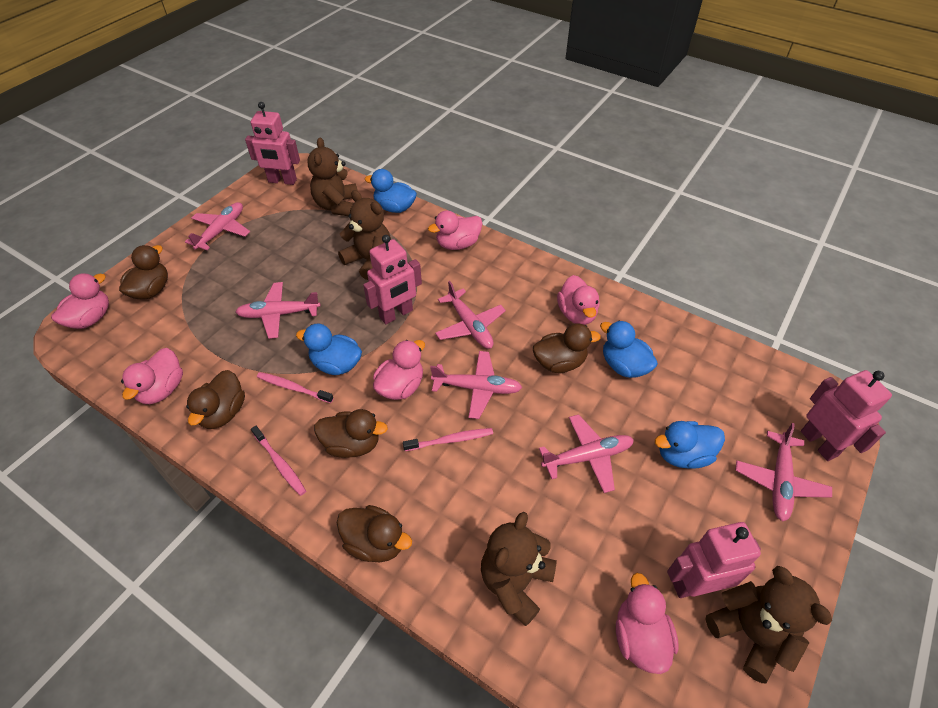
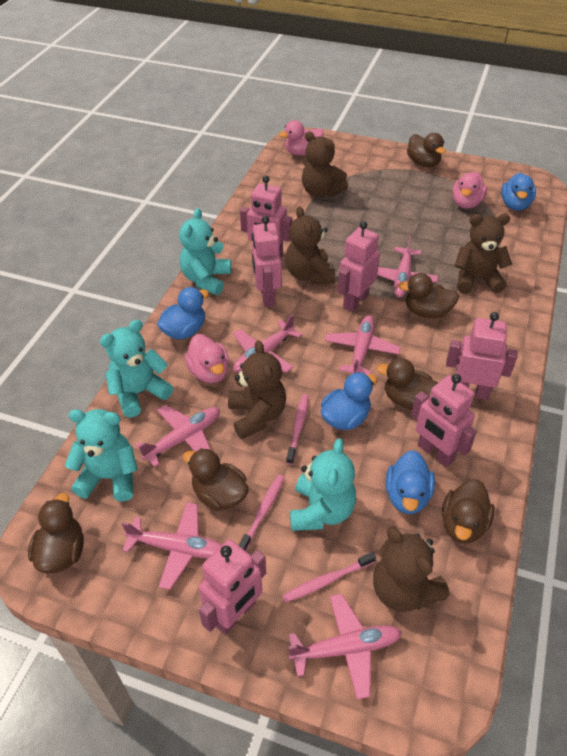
brown duck: 5 -> 6
brown teddy bear: 4 -> 5
pink duck: 6 -> 3
pink robot: 4 -> 6
turquoise teddy bear: 0 -> 4

